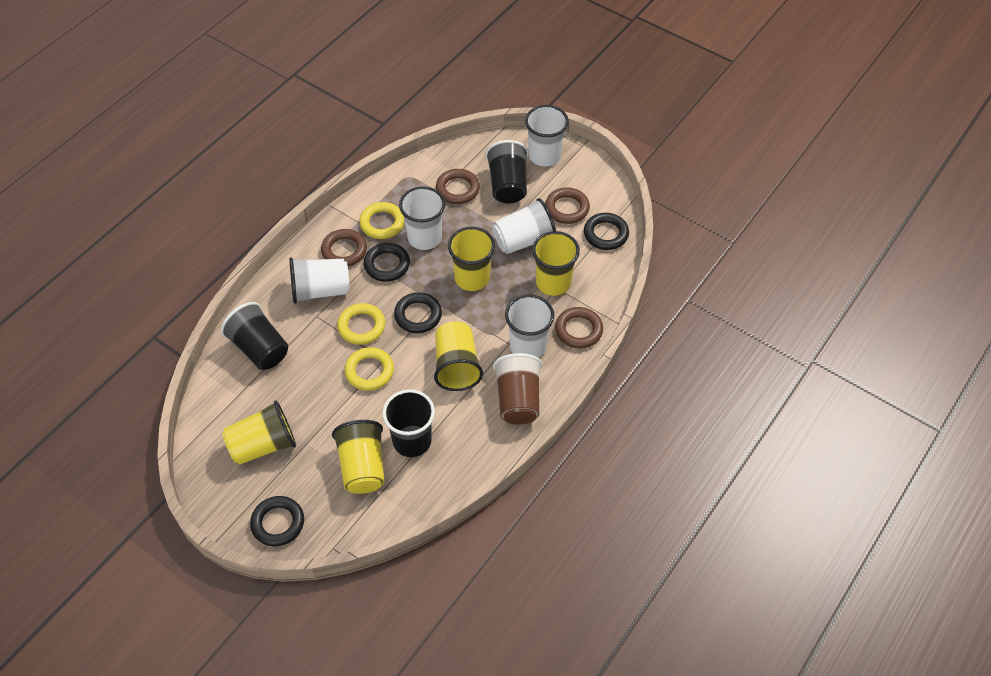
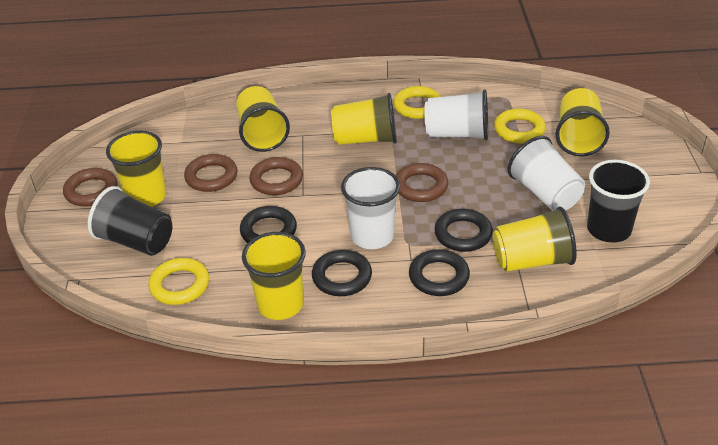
black cup: 3 -> 2
brown cup: 1 -> 0
white cup: 5 -> 3
yellow cup: 5 -> 6

